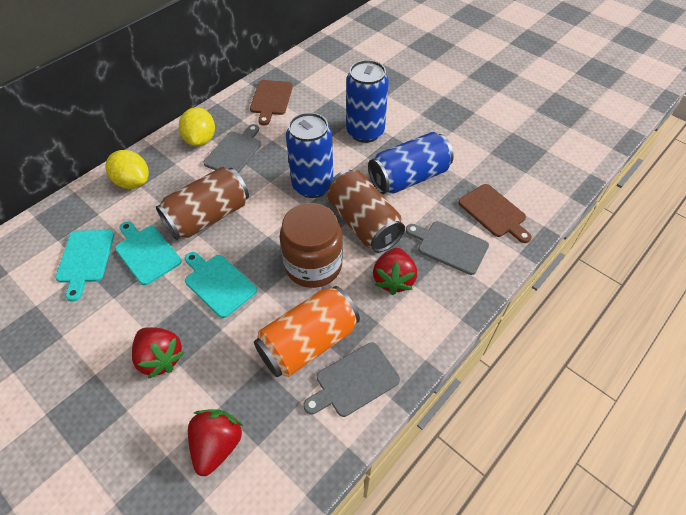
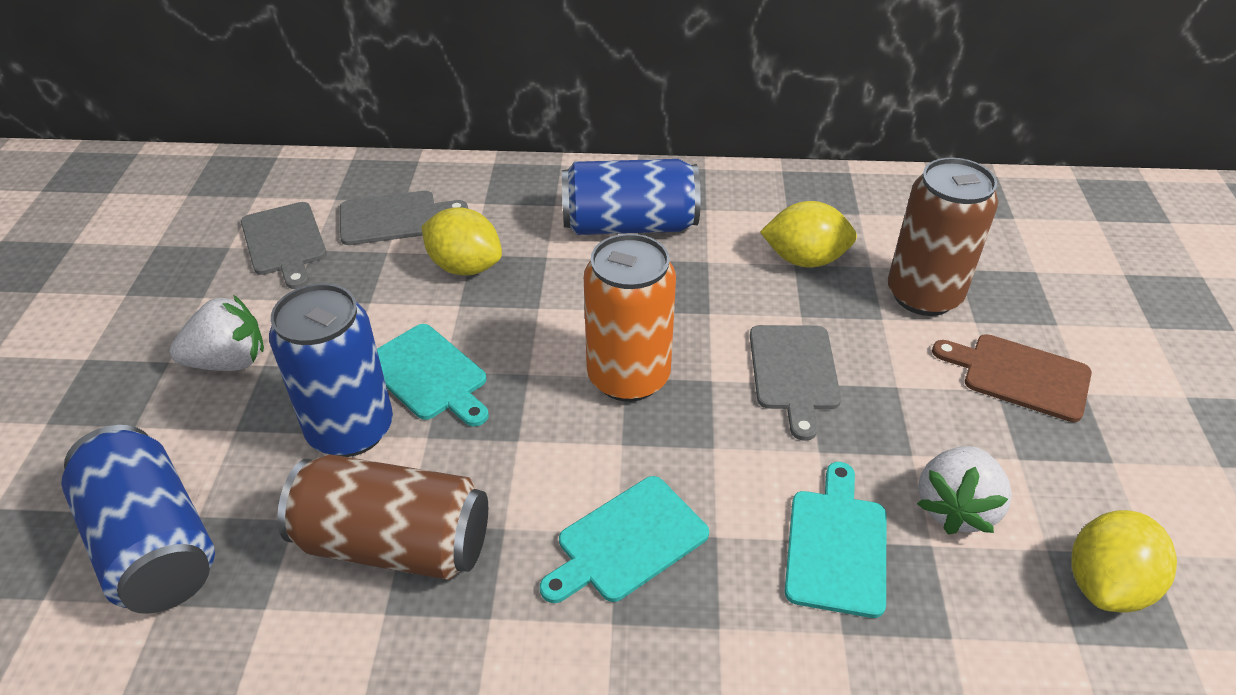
brown cutting board: 2 -> 1
brown jar: 1 -> 0
red strawberry: 3 -> 0
white strawberry: 0 -> 2
yellow lemon: 2 -> 3

